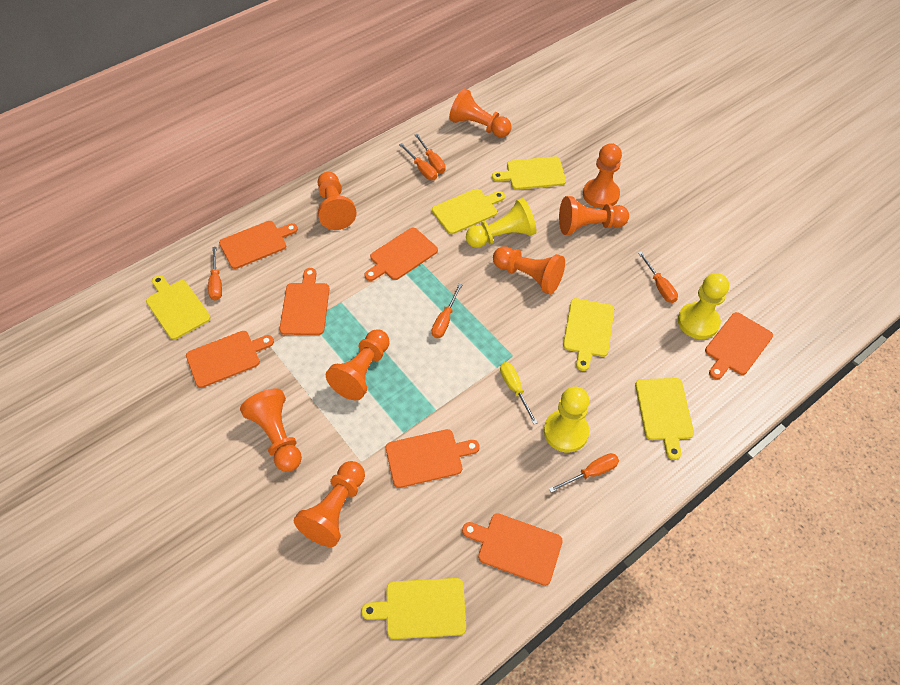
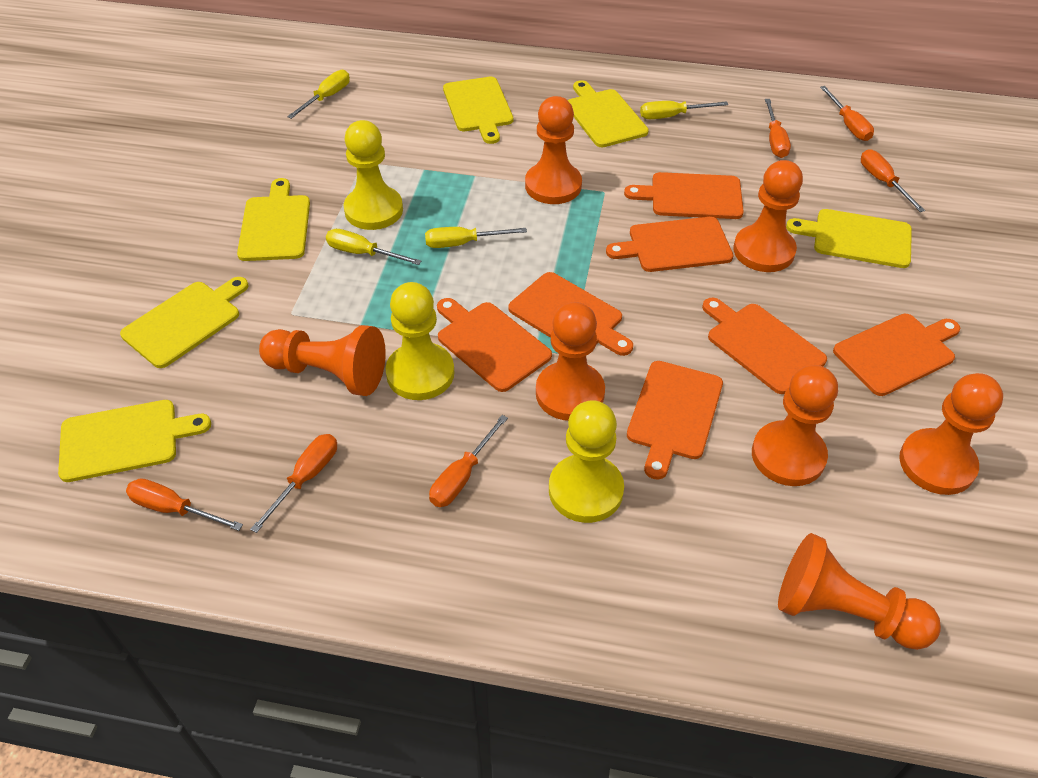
orange pawn: 8 -> 7
yellow screwdriver: 1 -> 4

